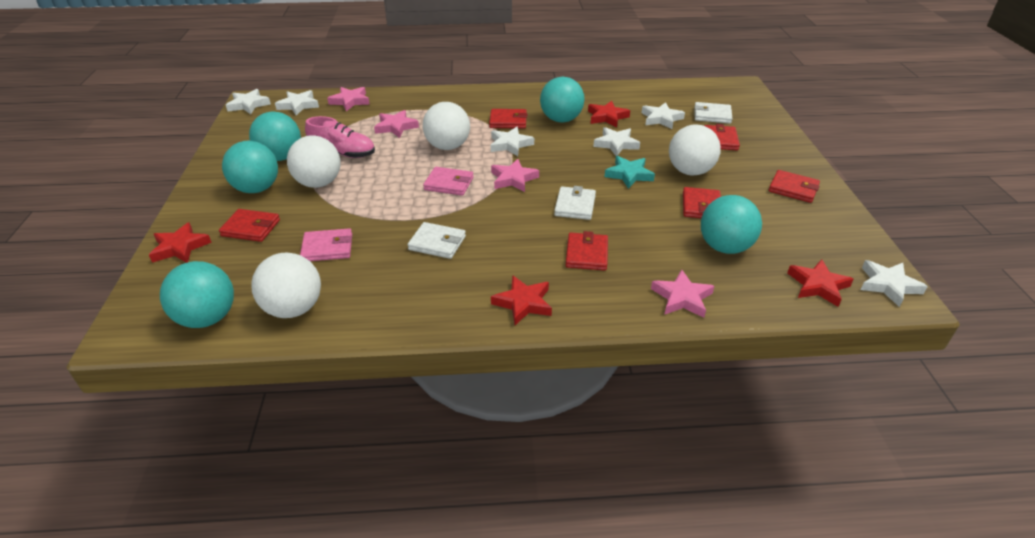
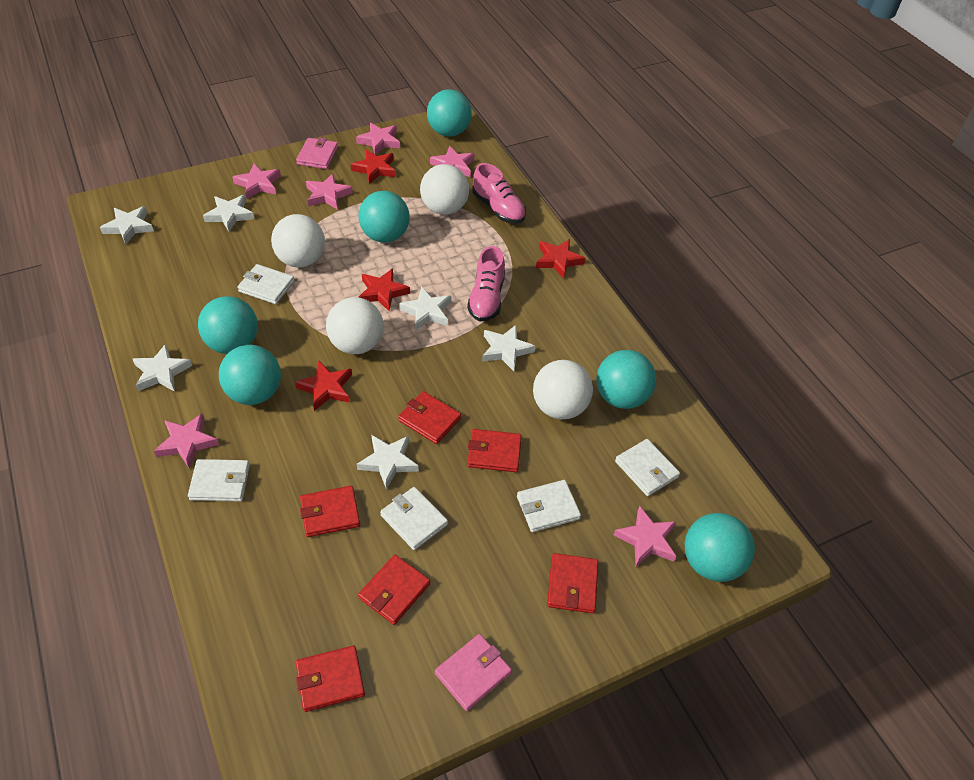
pink shoe: 1 -> 2
pink star: 4 -> 6
turquoise ball: 5 -> 6
turquoise star: 1 -> 0
white wallet: 3 -> 5

